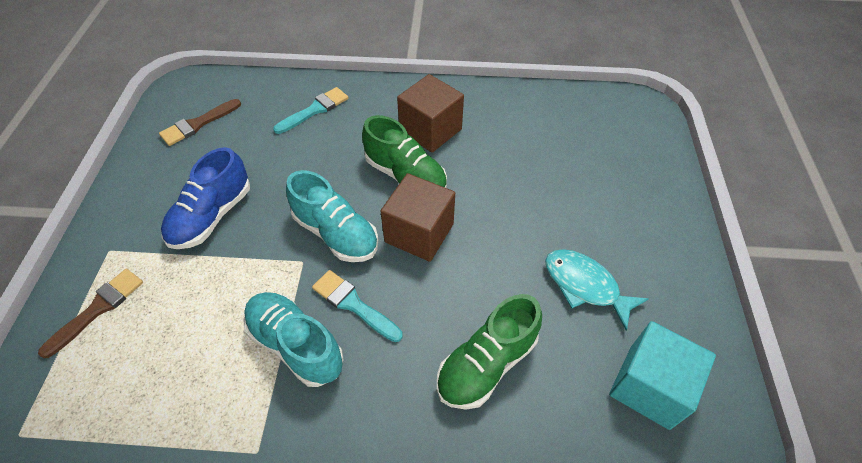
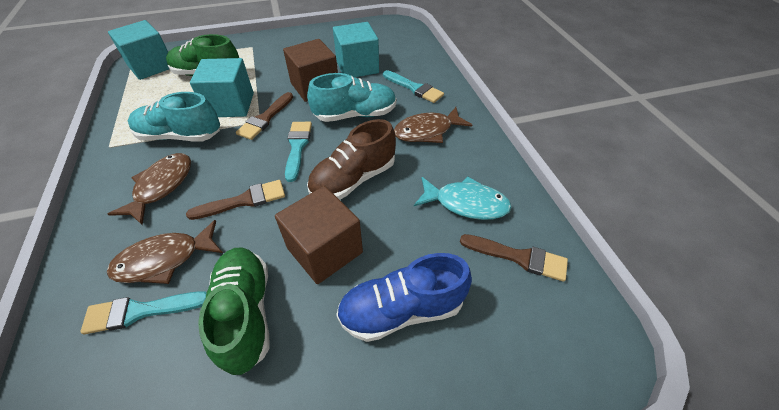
brown brush: 2 -> 3
brown fish: 0 -> 3
brown shoe: 0 -> 1
turquoise brush: 2 -> 3
turquoise cube: 1 -> 3

